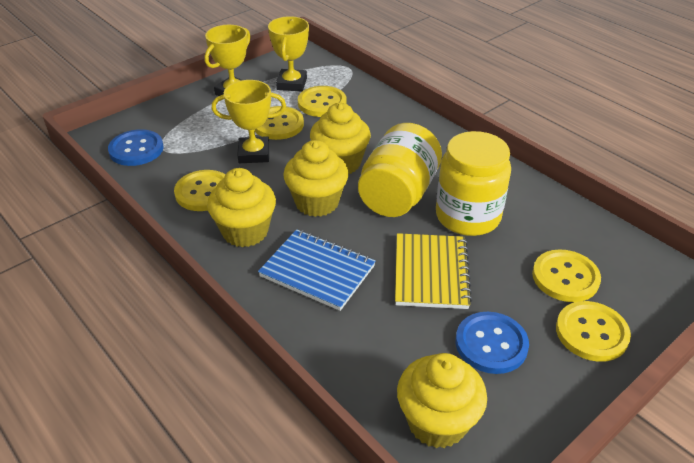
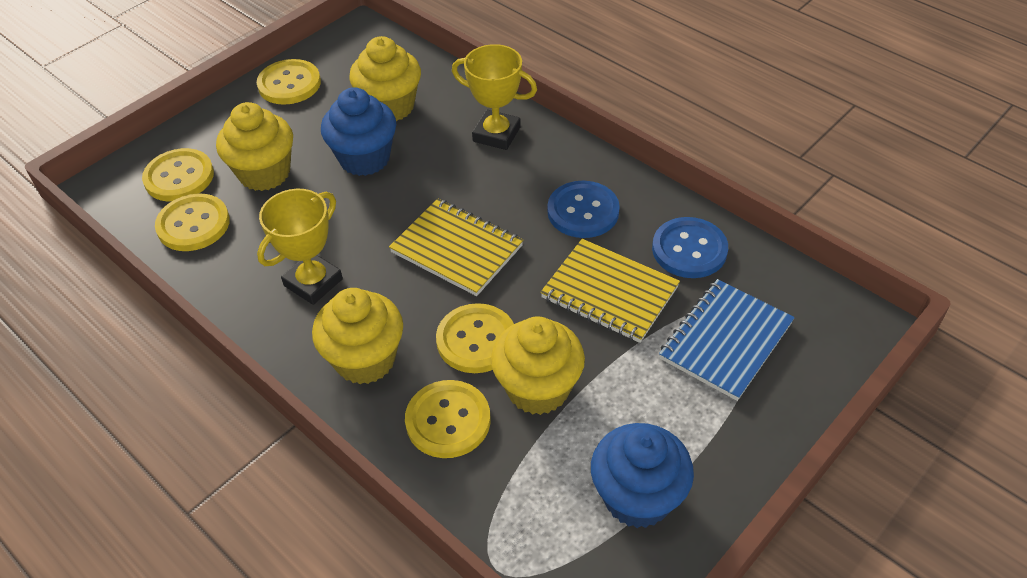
blue cupcake: 0 -> 2
yellow jar: 2 -> 0
yellow notebook: 1 -> 2
yellow trophy: 3 -> 2

